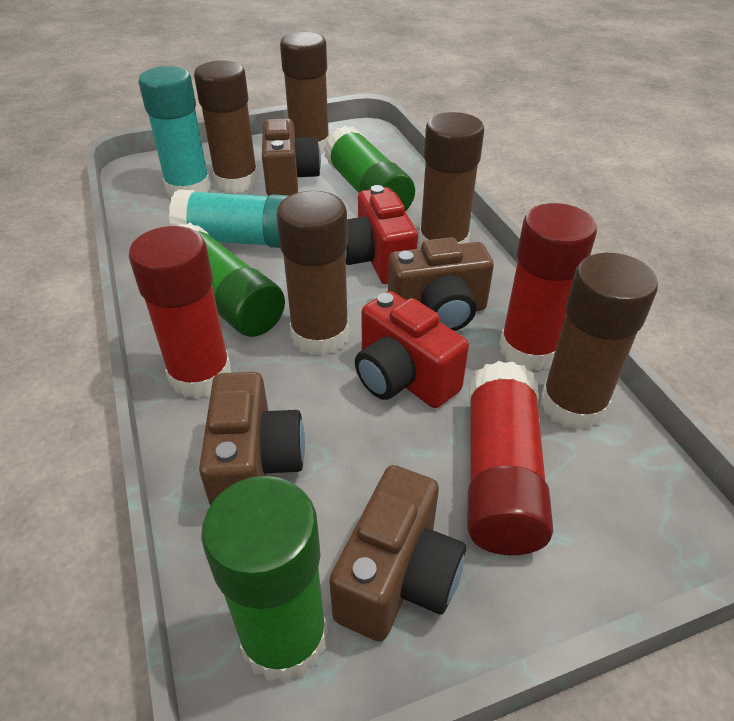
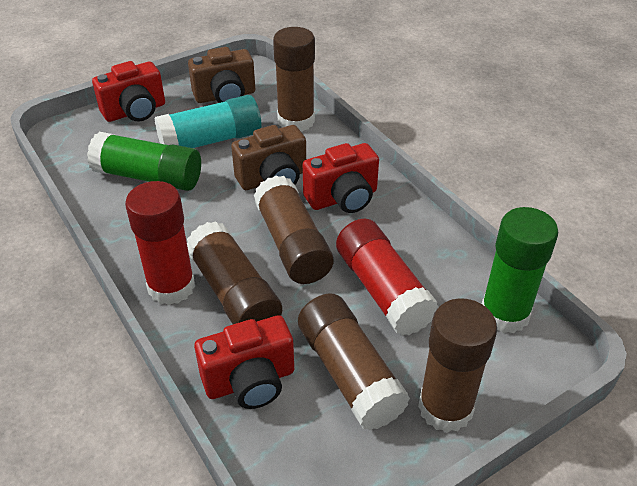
brown camera: 4 -> 2
green glue stick: 3 -> 2
red camera: 2 -> 3
red glue stick: 3 -> 2
turquoise glue stick: 2 -> 1

